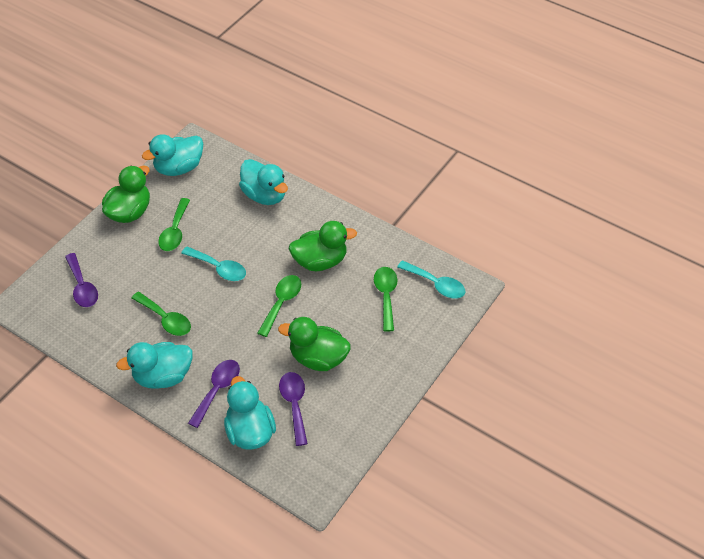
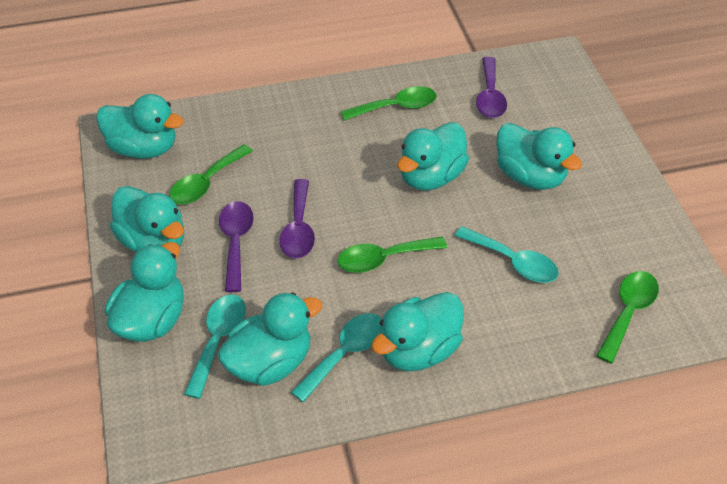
green duck: 3 -> 0
turquoise duck: 4 -> 7
turquoise spoon: 2 -> 3

